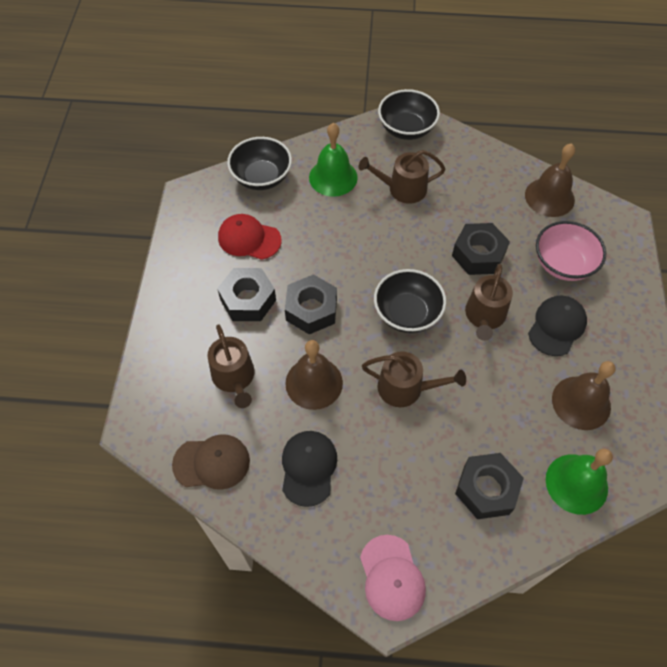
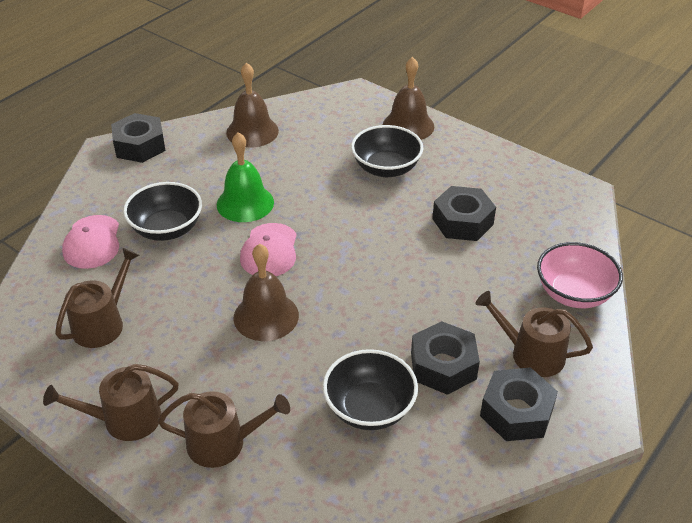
black cap: 2 -> 0
brown cap: 1 -> 0
green bell: 2 -> 1
pink cap: 1 -> 2
red cap: 1 -> 0

